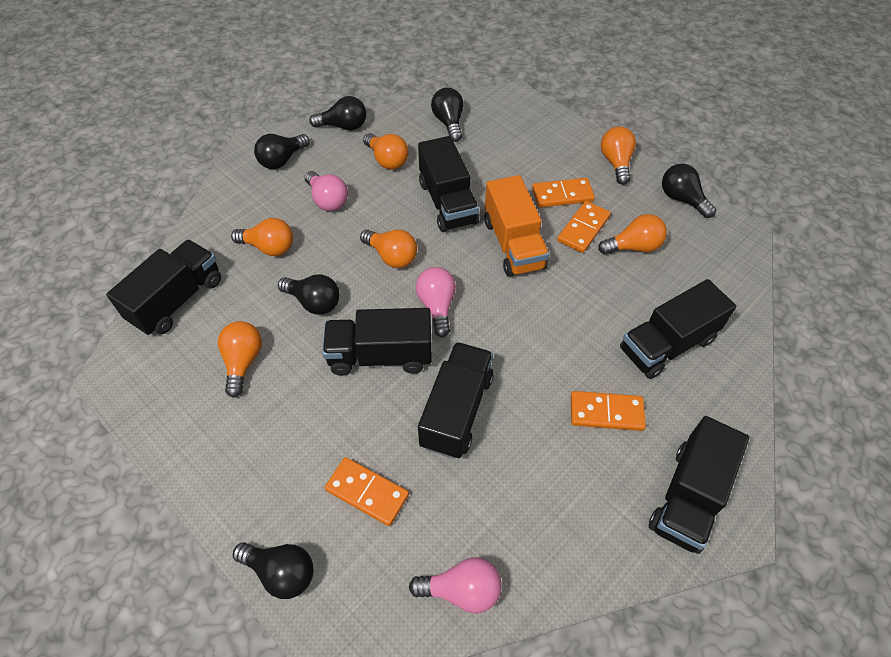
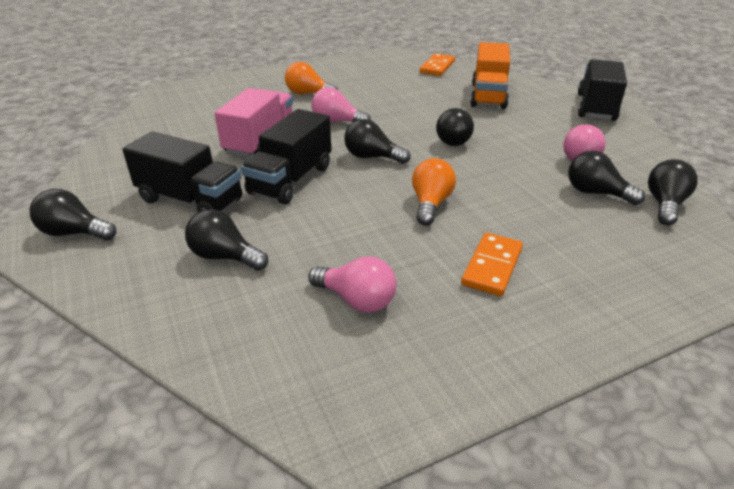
black truck: 6 -> 3
orange domino: 4 -> 2
orange light bulb: 6 -> 2
pink truck: 0 -> 1

